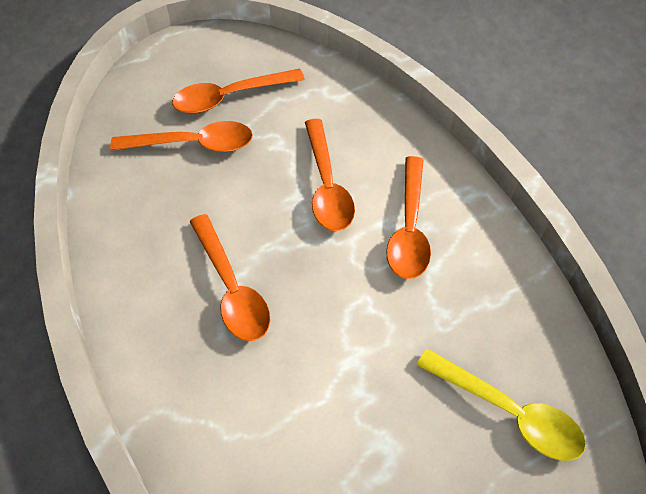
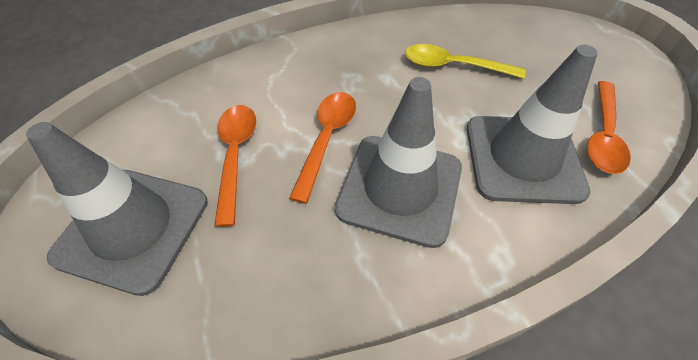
grey traffic cone: 0 -> 3
orange spoon: 5 -> 3

